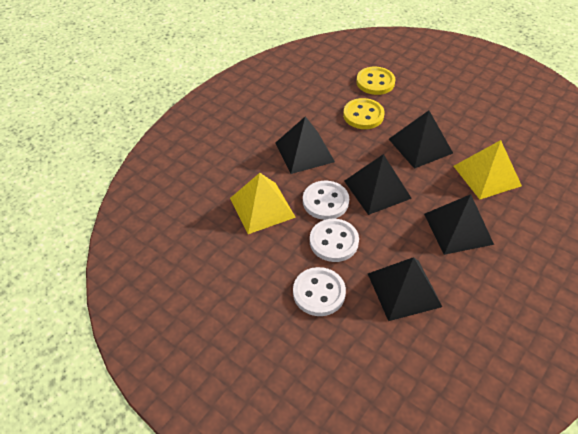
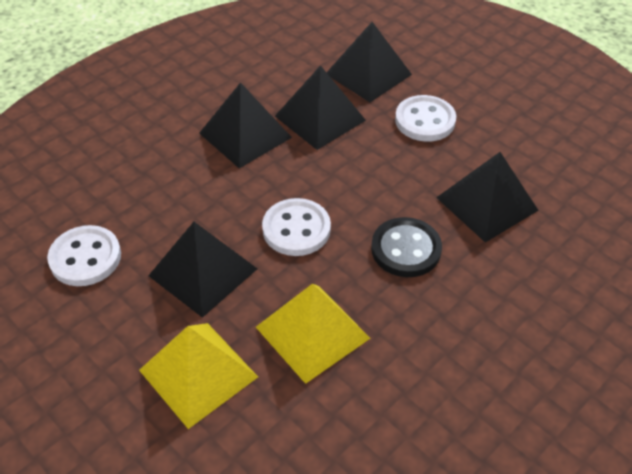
black button: 0 -> 1
yellow button: 2 -> 0

